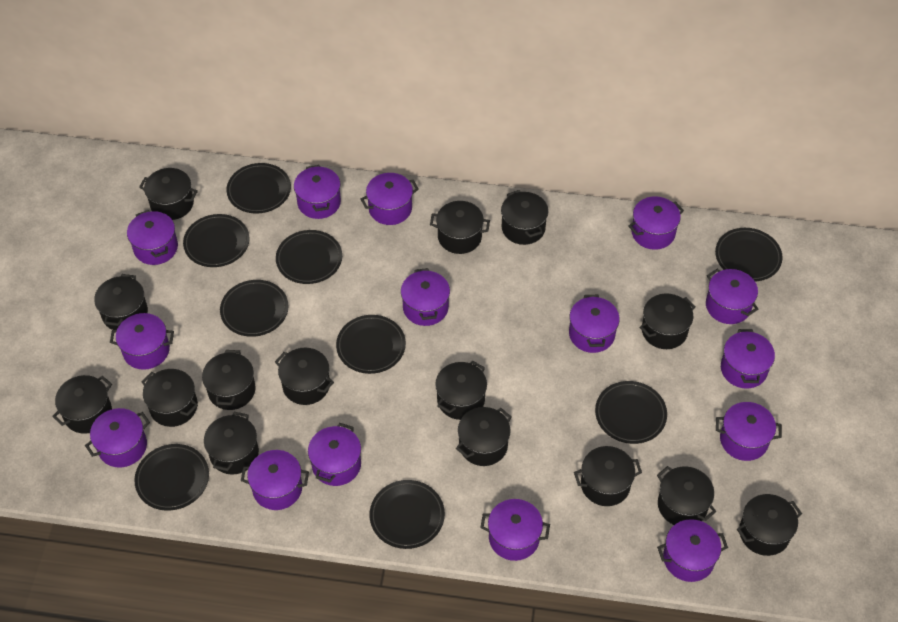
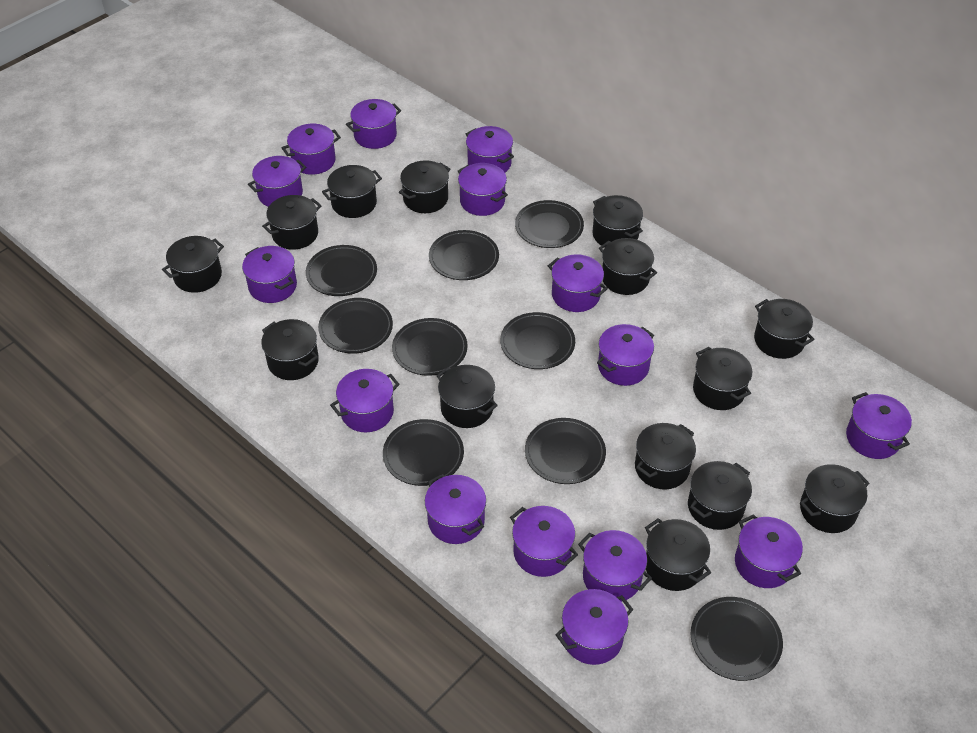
black pot: 15 -> 14

